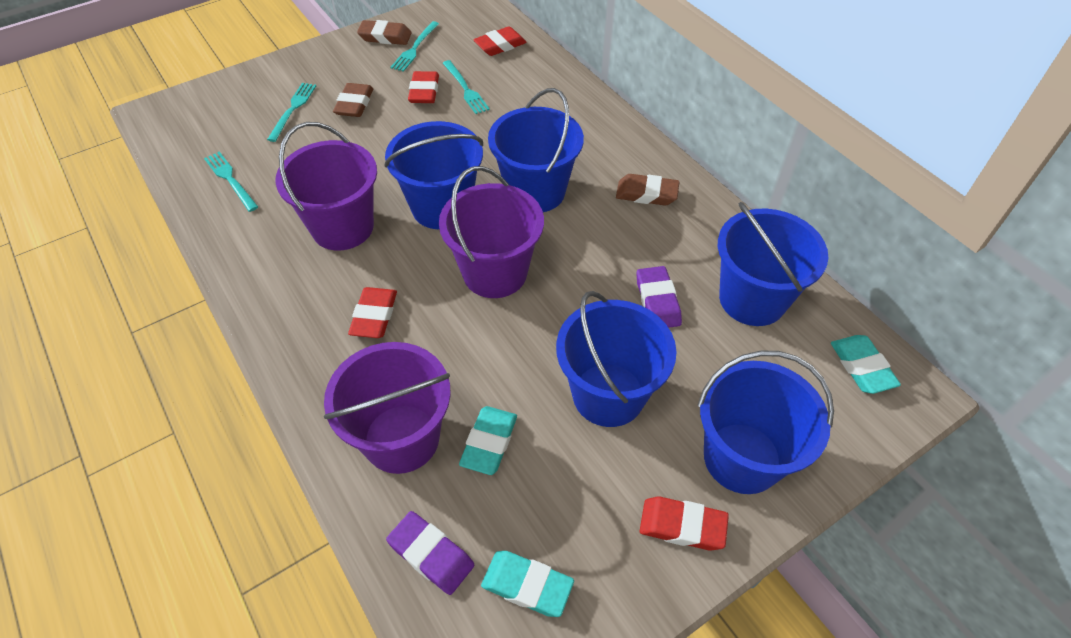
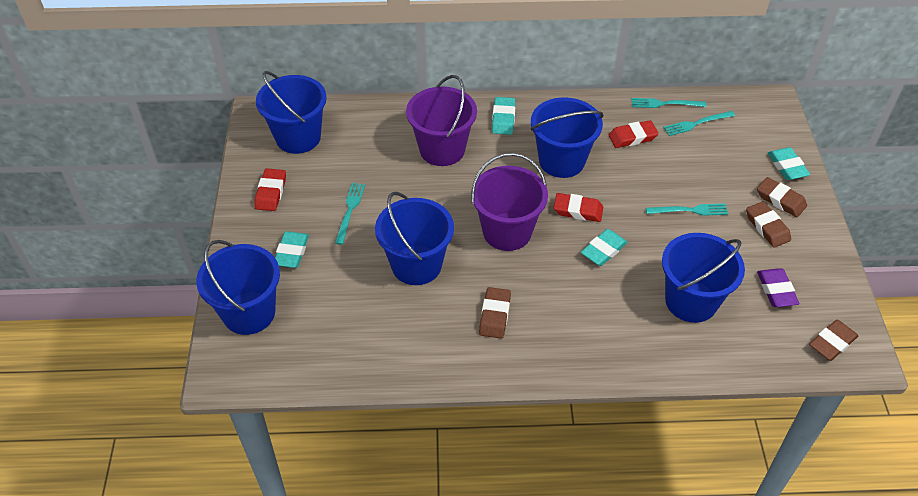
brown eraser: 3 -> 4
purple bucket: 3 -> 2
purple eraser: 2 -> 1
red eraser: 4 -> 3
turquoise eraser: 3 -> 4

